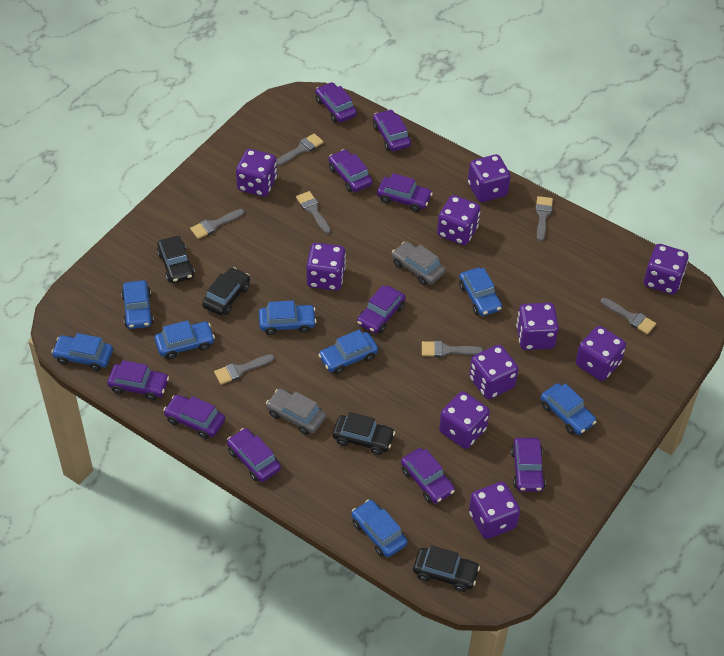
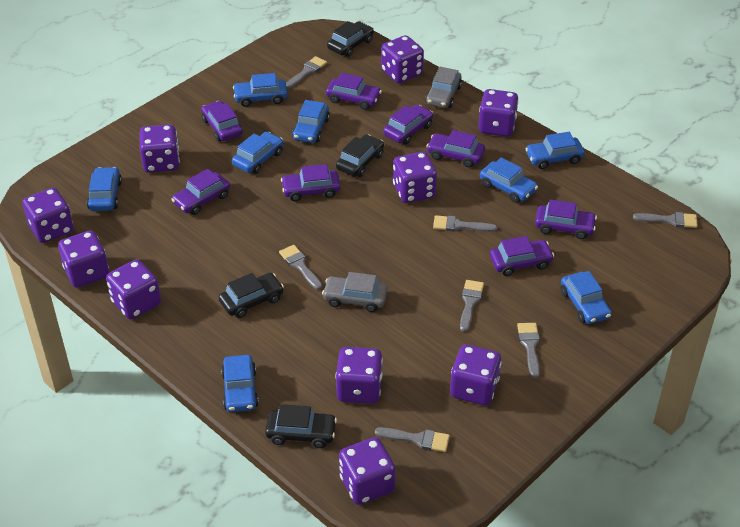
purple car: 10 -> 8

